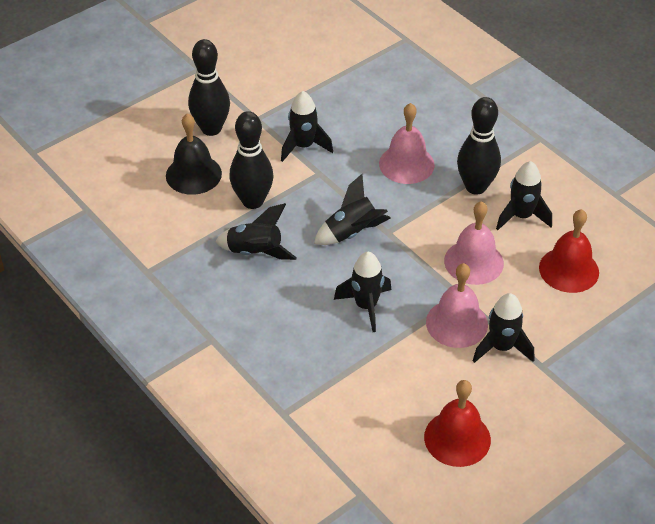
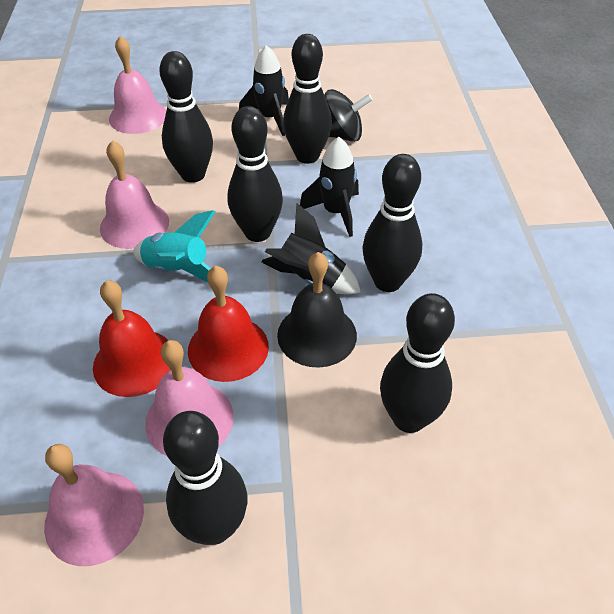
black bowling pin: 3 -> 6
black rocket: 6 -> 3
black spinning top: 0 -> 1
pink bell: 3 -> 4
turquoise rocket: 0 -> 1

